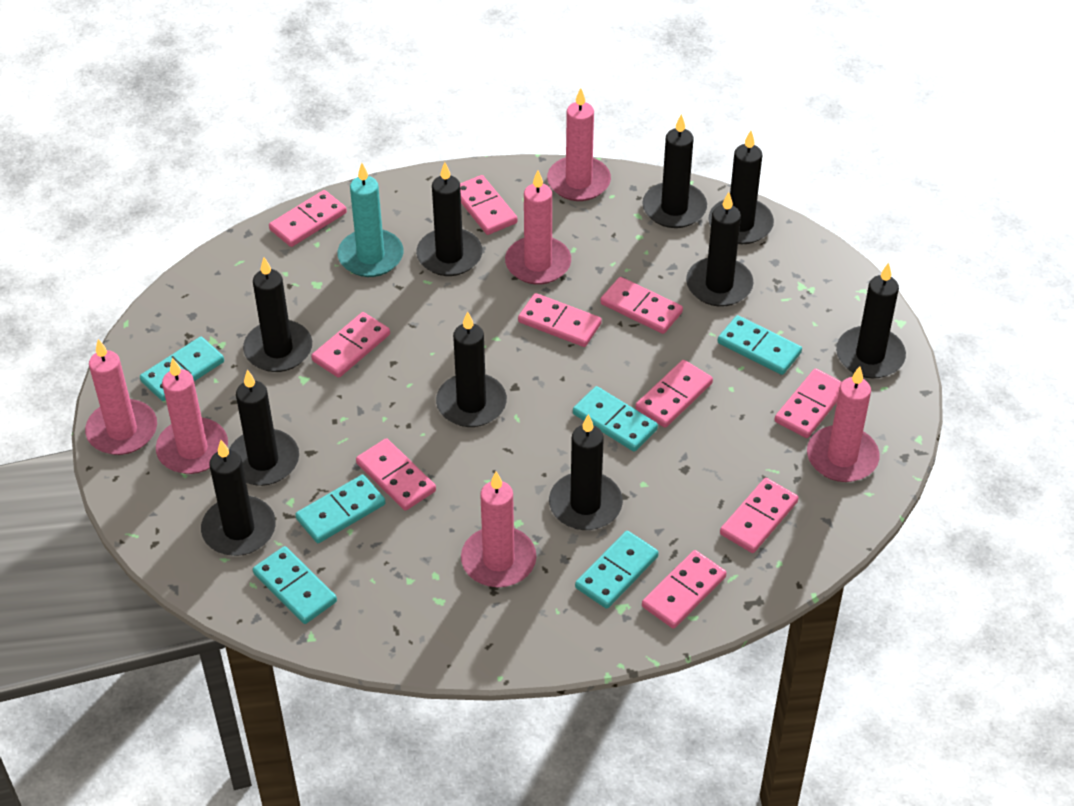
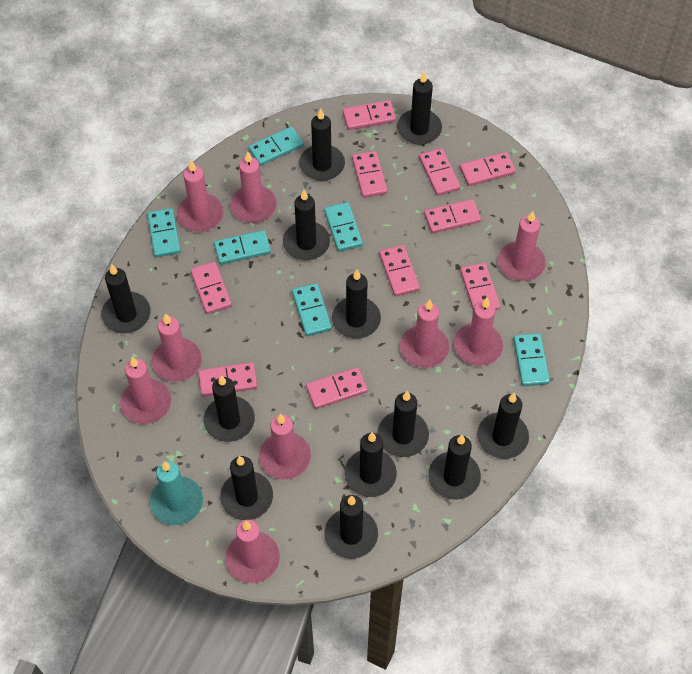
black candle: 10 -> 12
pink candle: 6 -> 9

